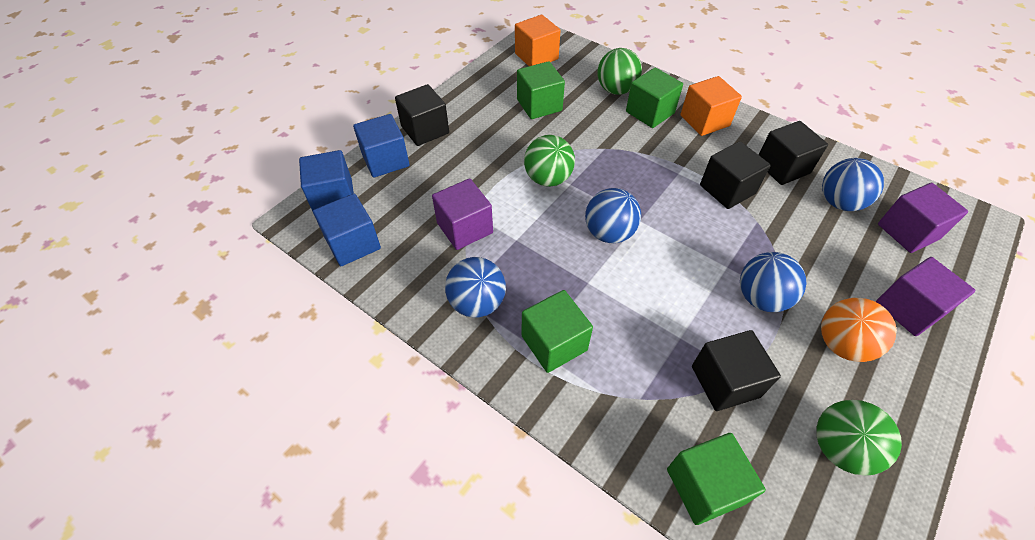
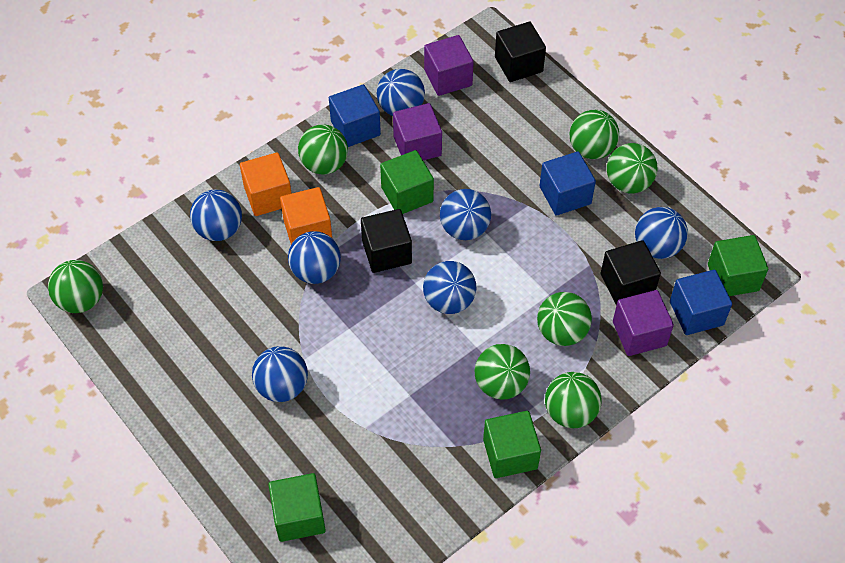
black cube: 4 -> 3
blue ball: 4 -> 7
green ball: 3 -> 7
orange ball: 1 -> 0

